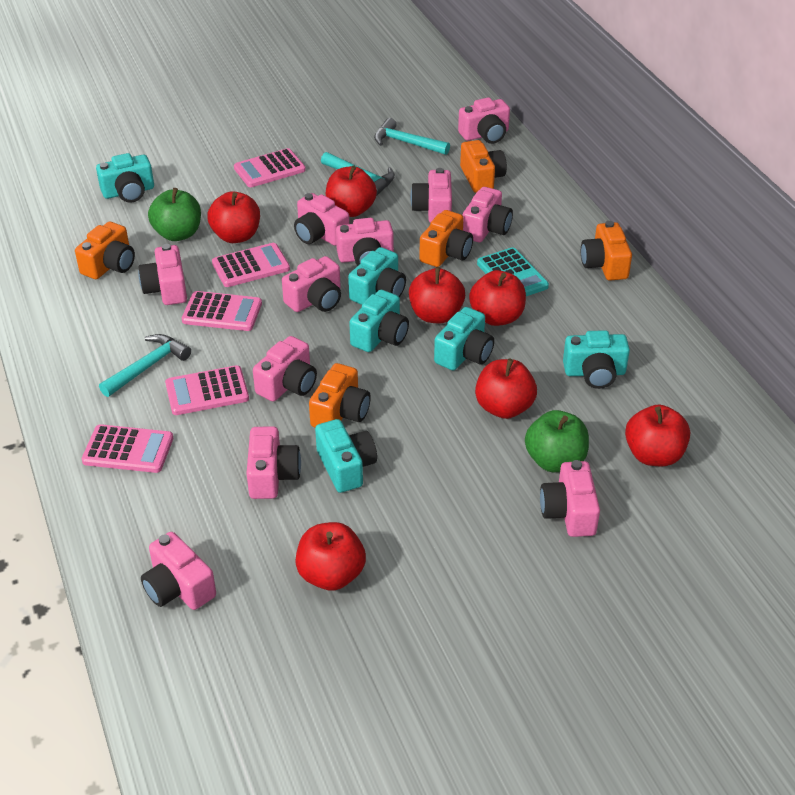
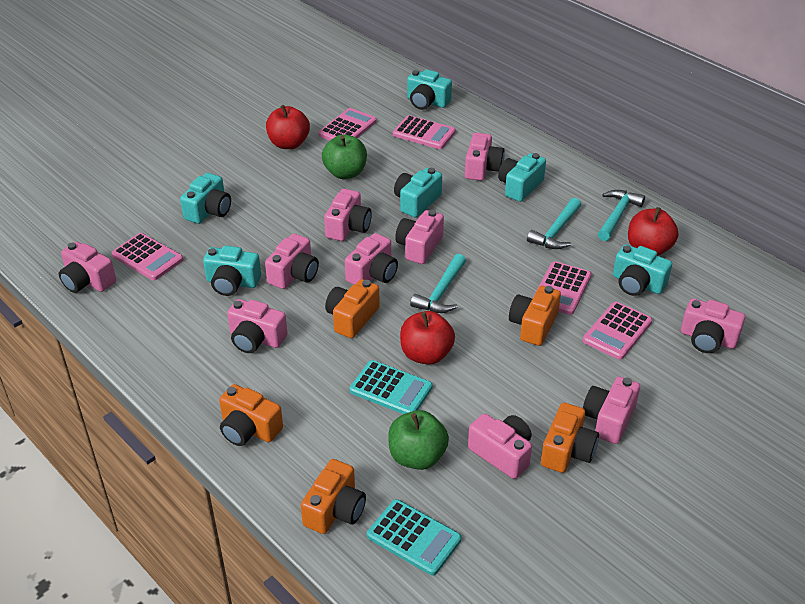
pink camera: 11 -> 10
red apple: 7 -> 3
turquoise calculator: 1 -> 2

